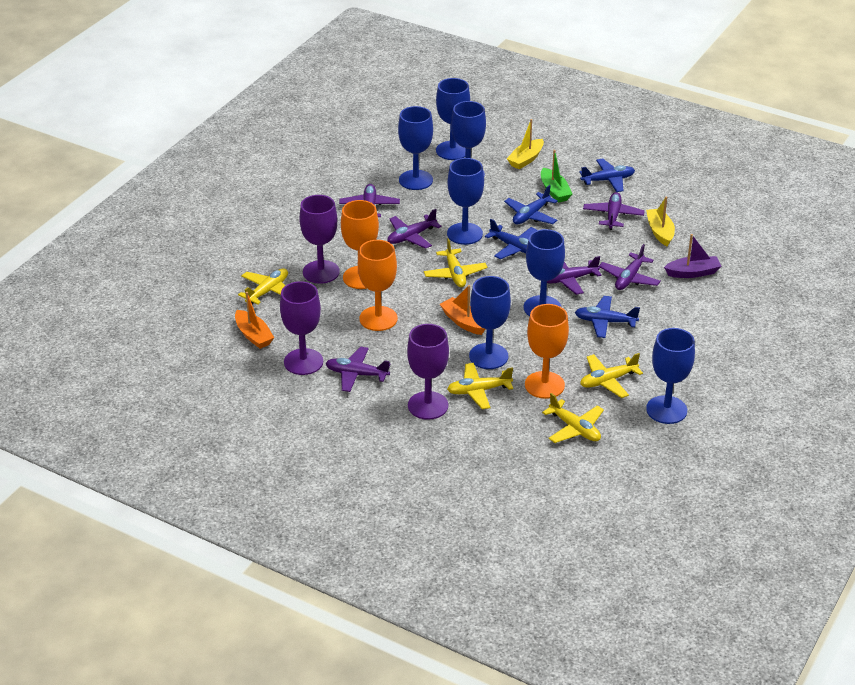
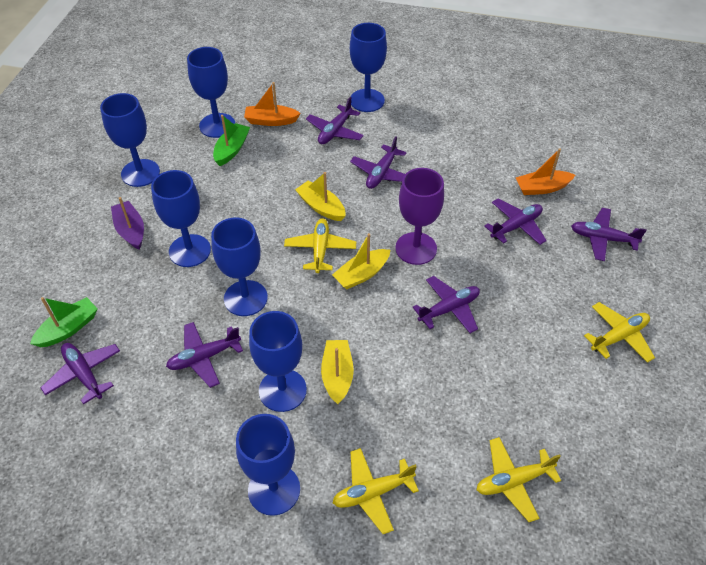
blue plane: 4 -> 0
green boat: 1 -> 2
orange goblet: 3 -> 0
purple goblet: 3 -> 1
purple plane: 6 -> 7
yellow boat: 2 -> 3
yellow plane: 5 -> 4

